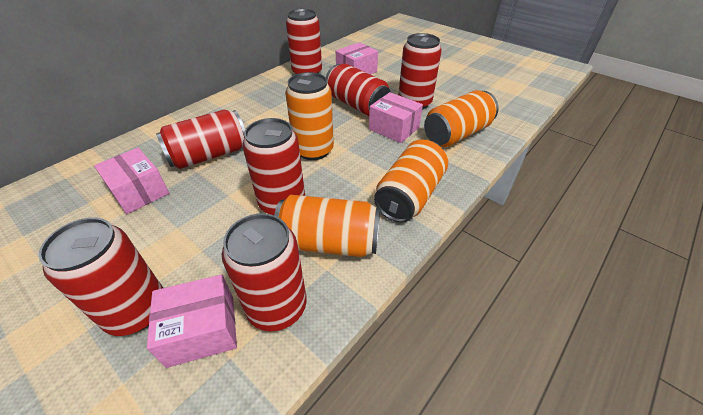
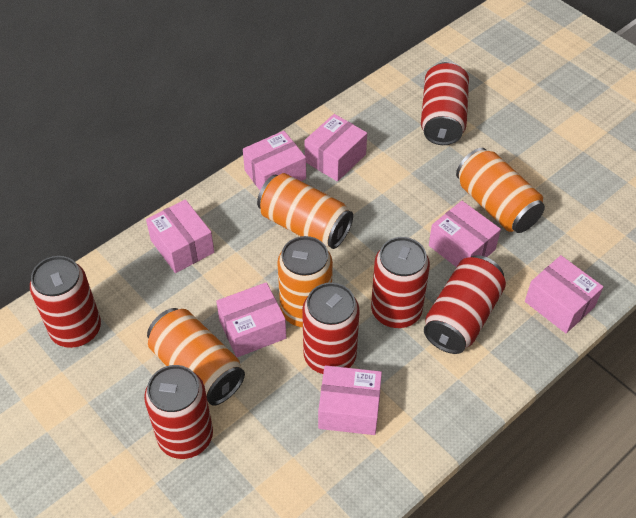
pink box: 4 -> 7
red can: 7 -> 6

